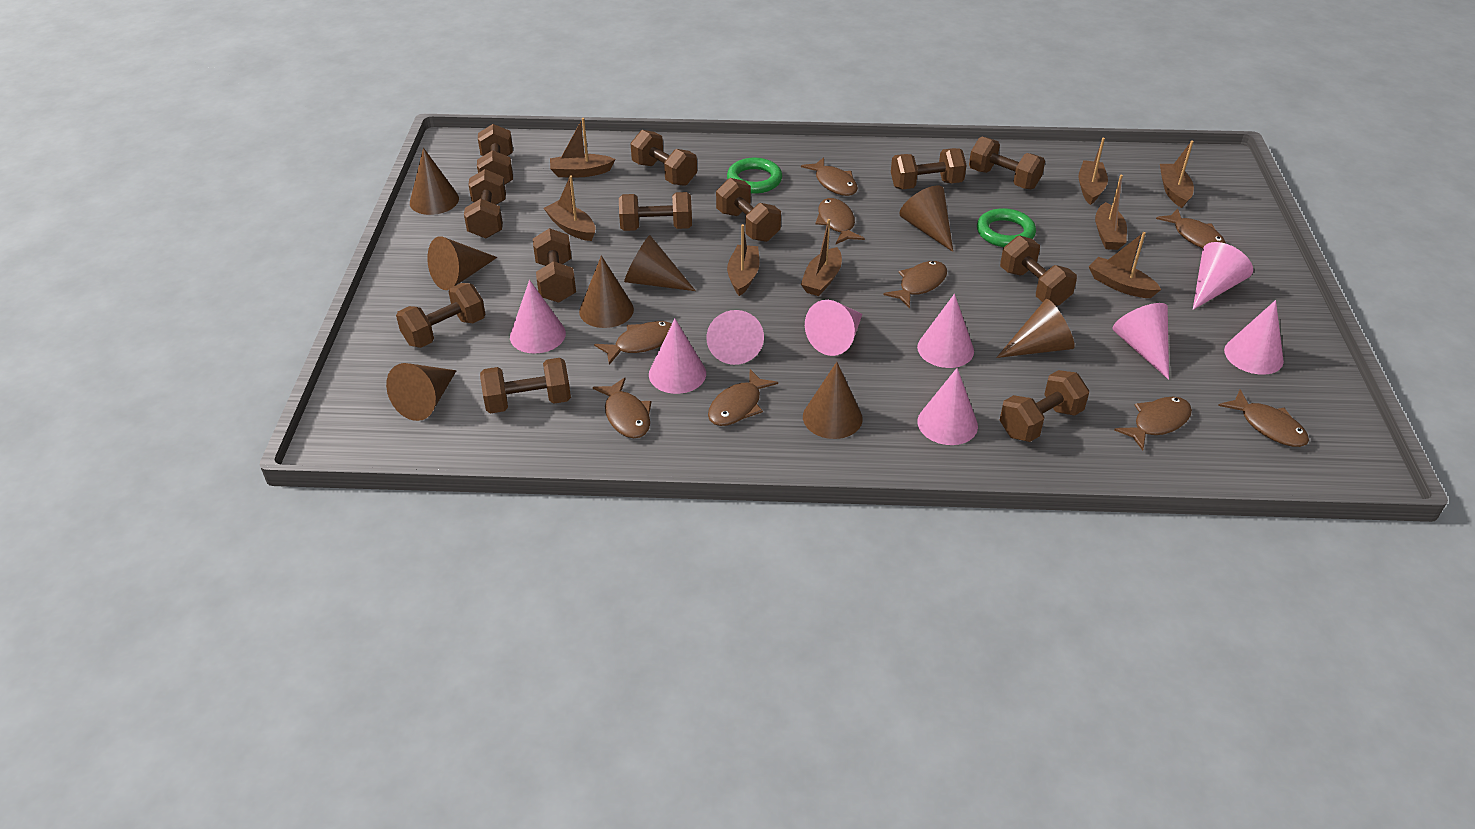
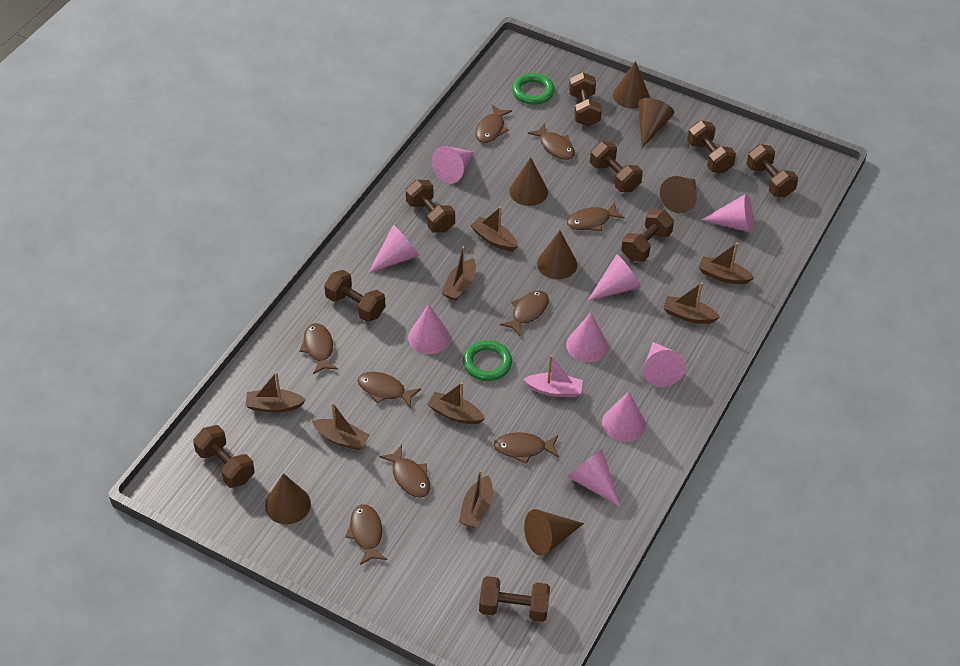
brown cone: 8 -> 7
brown dumbbell: 12 -> 9
pink boat: 0 -> 1

